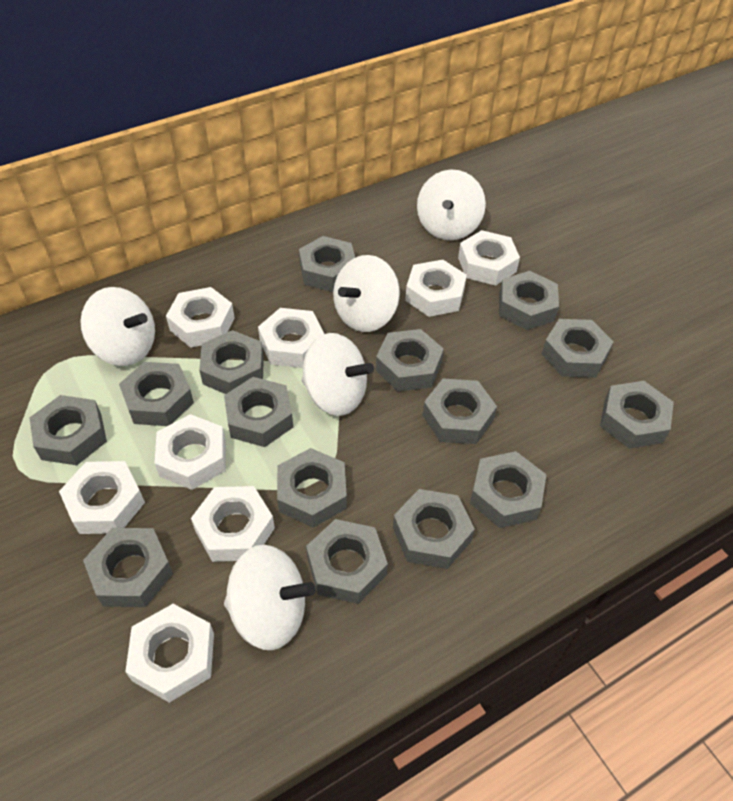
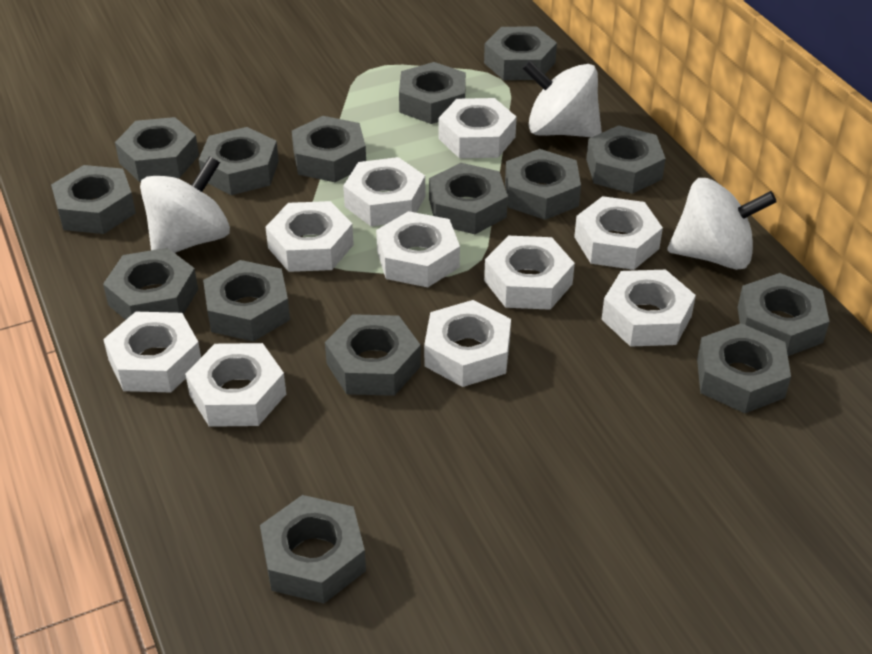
white nut: 8 -> 10
white spinning top: 5 -> 3

